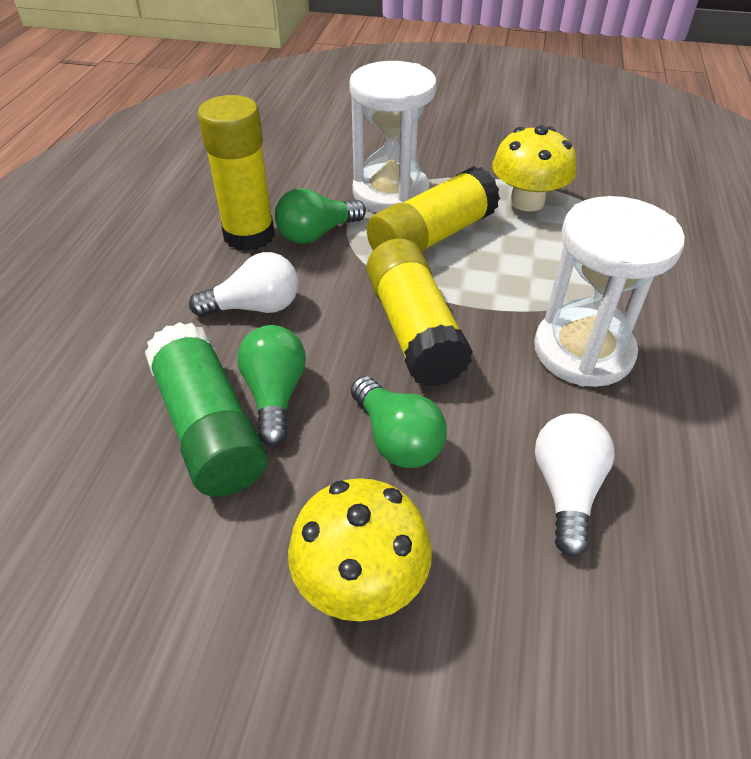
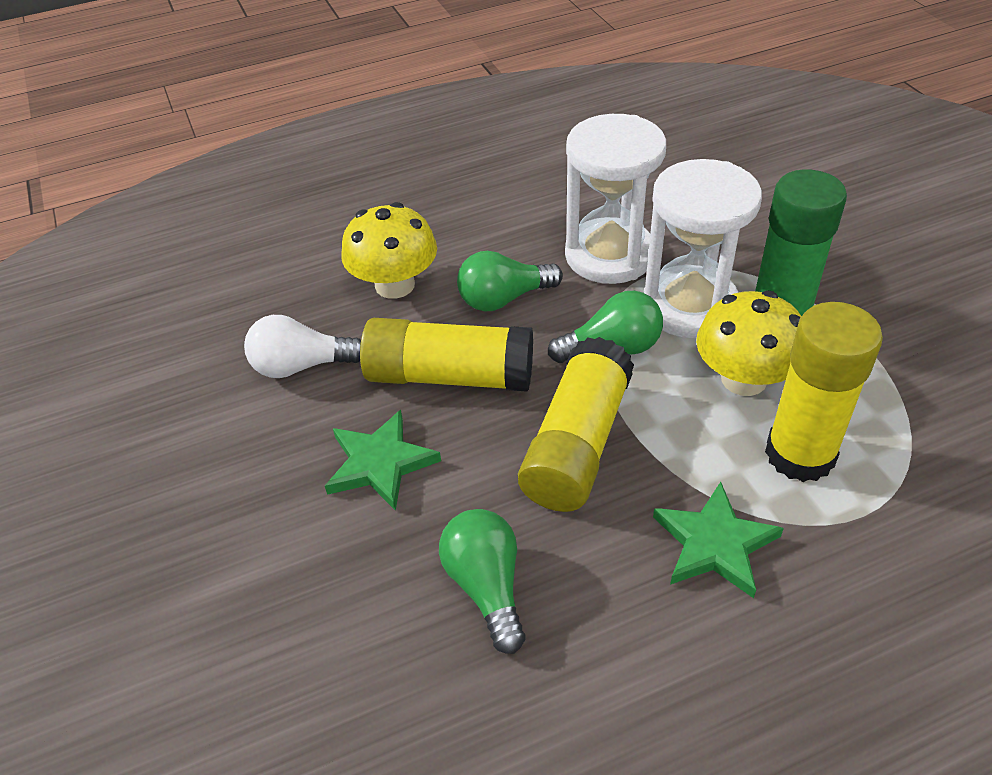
green star: 0 -> 2
white light bulb: 2 -> 1

